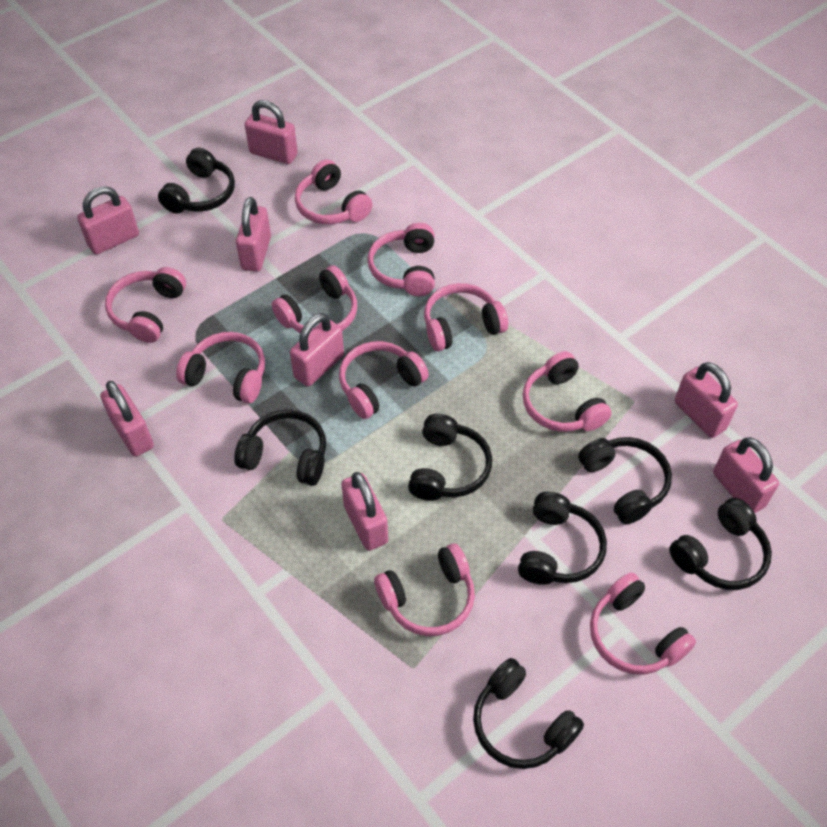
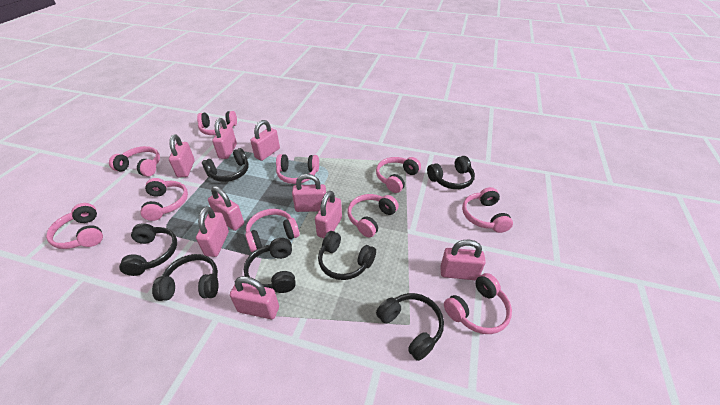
pink padlock: 8 -> 9

